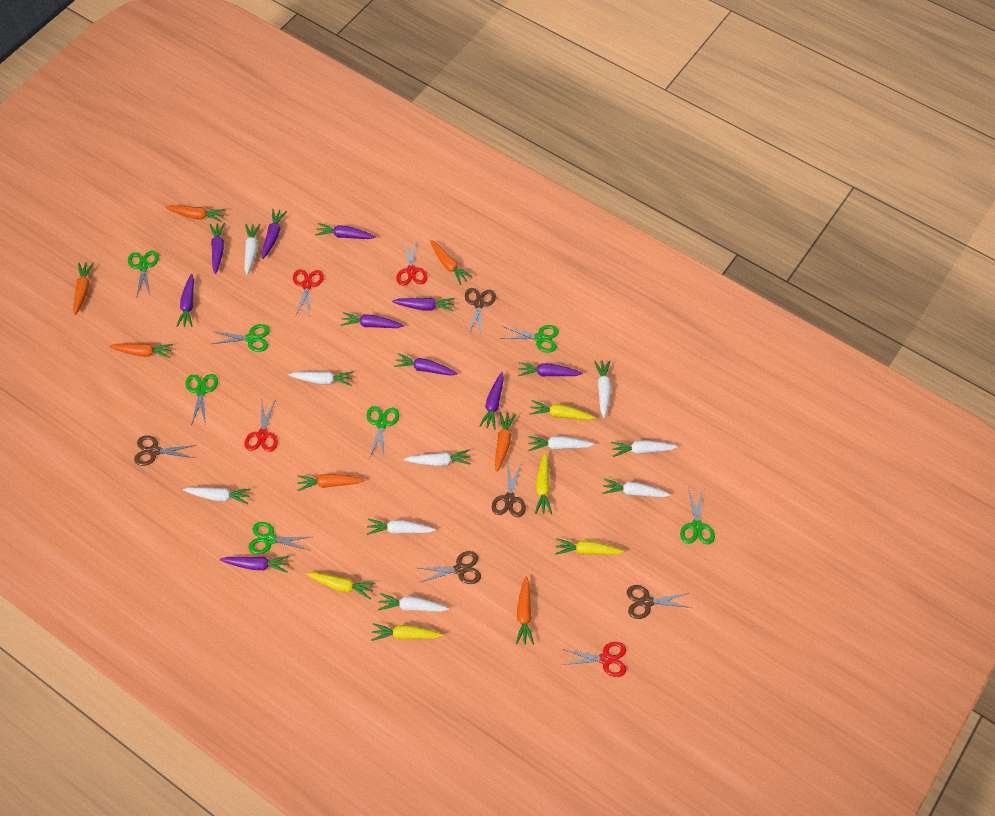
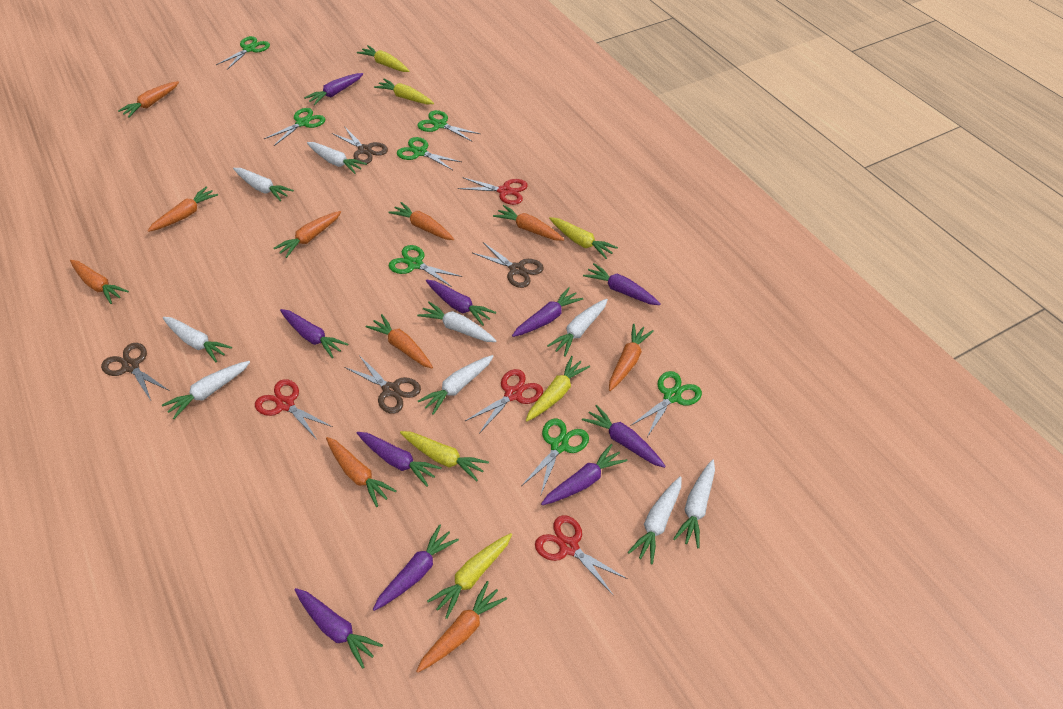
brown scissors: 5 -> 4
orange carrot: 7 -> 10
white carrot: 10 -> 9
yellow carrot: 5 -> 6

